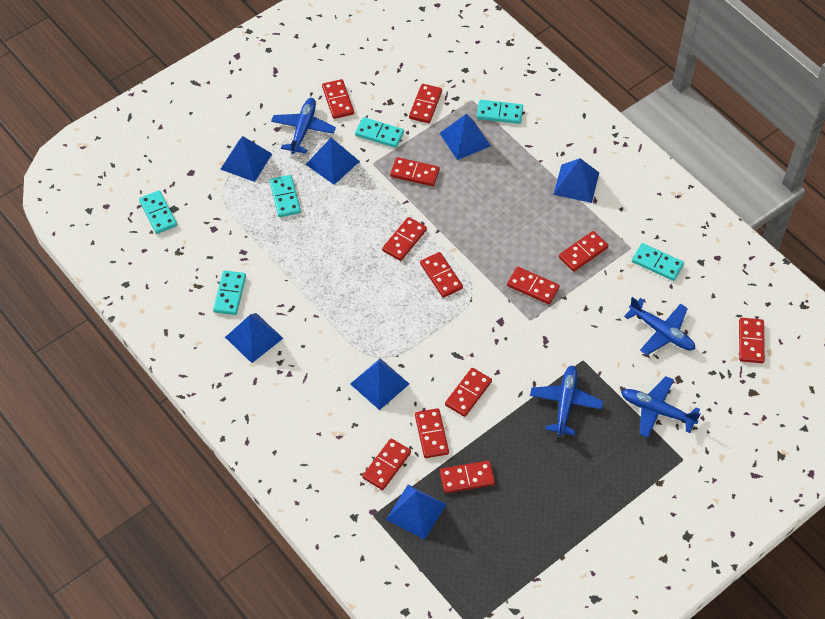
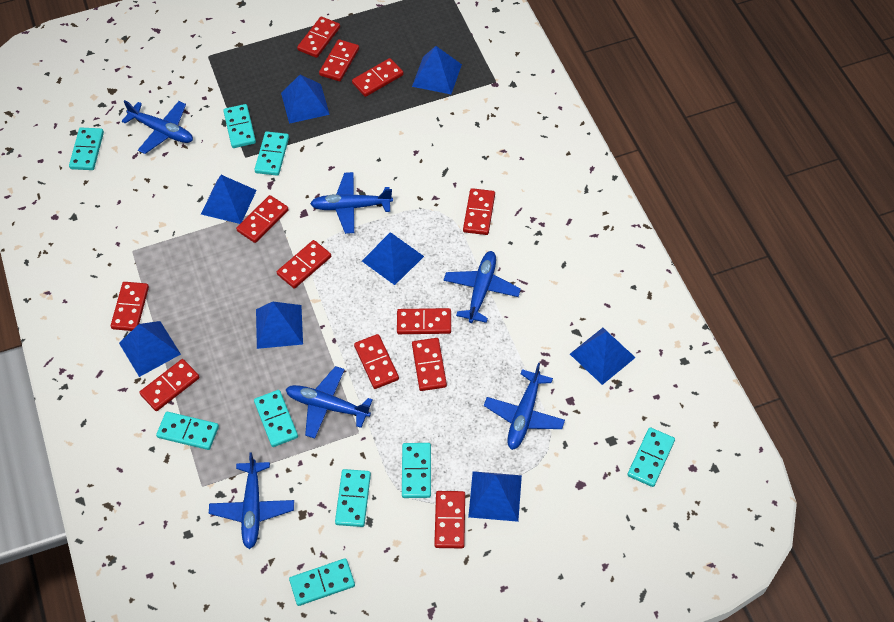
blue plane: 4 -> 6
blue pyramid: 7 -> 8
turquoise domino: 6 -> 9

